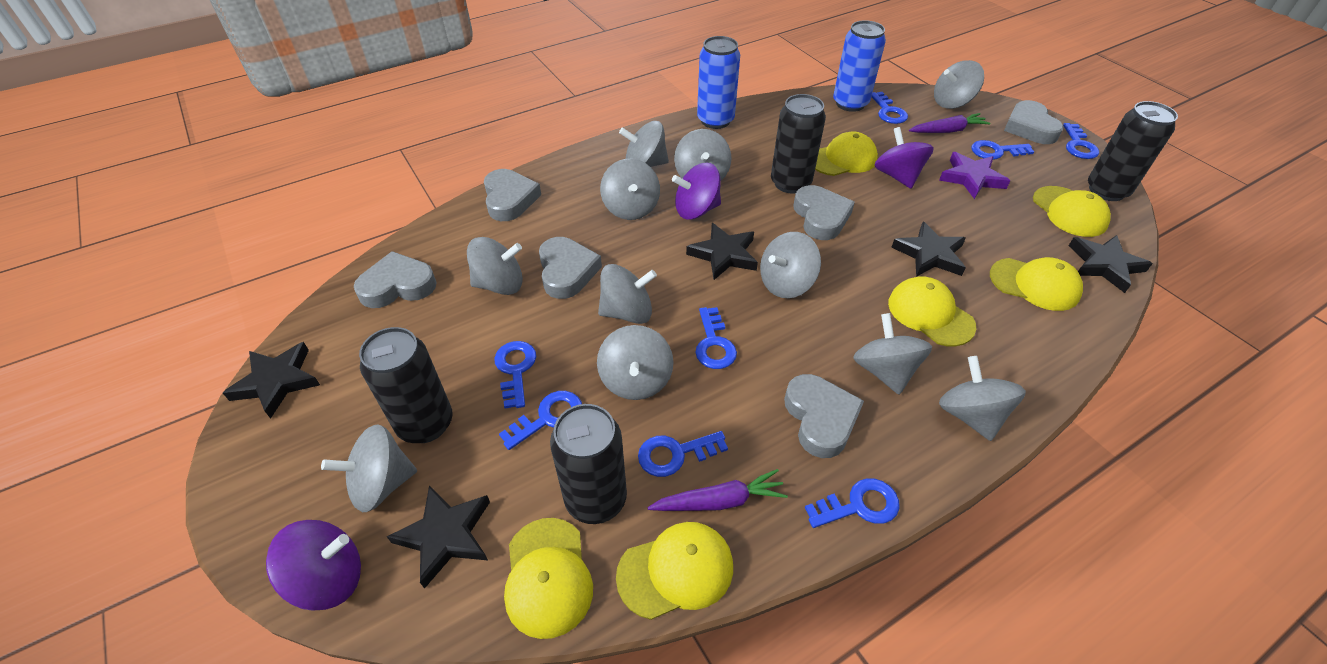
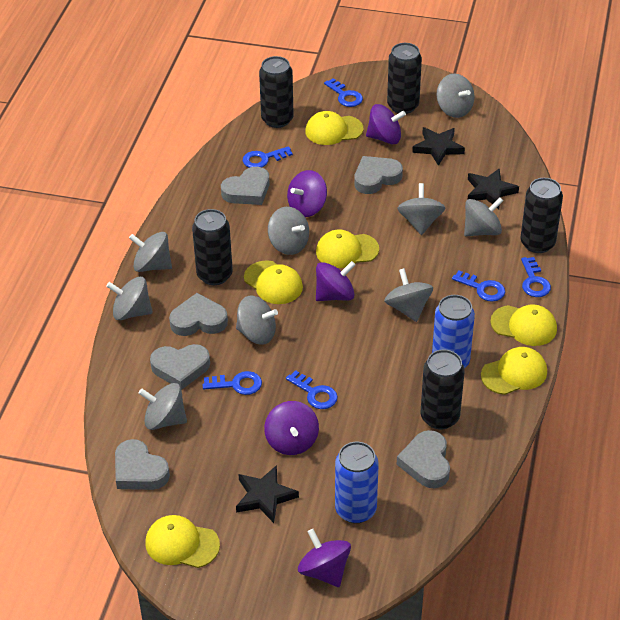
black can: 4 -> 5
black star: 5 -> 3
blue key: 8 -> 6
grey spinning top: 11 -> 9
purple carrot: 2 -> 0
purple spinning top: 3 -> 5
purple star: 1 -> 0

